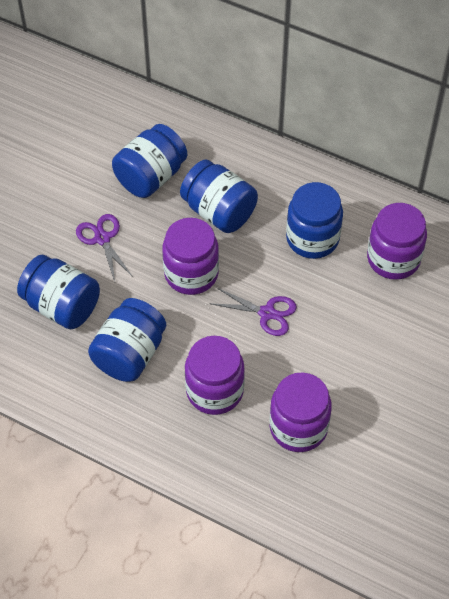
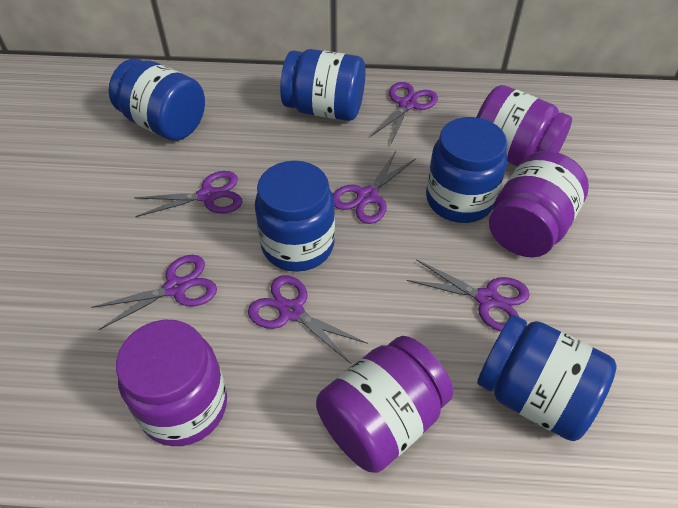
purple scissors: 2 -> 6

